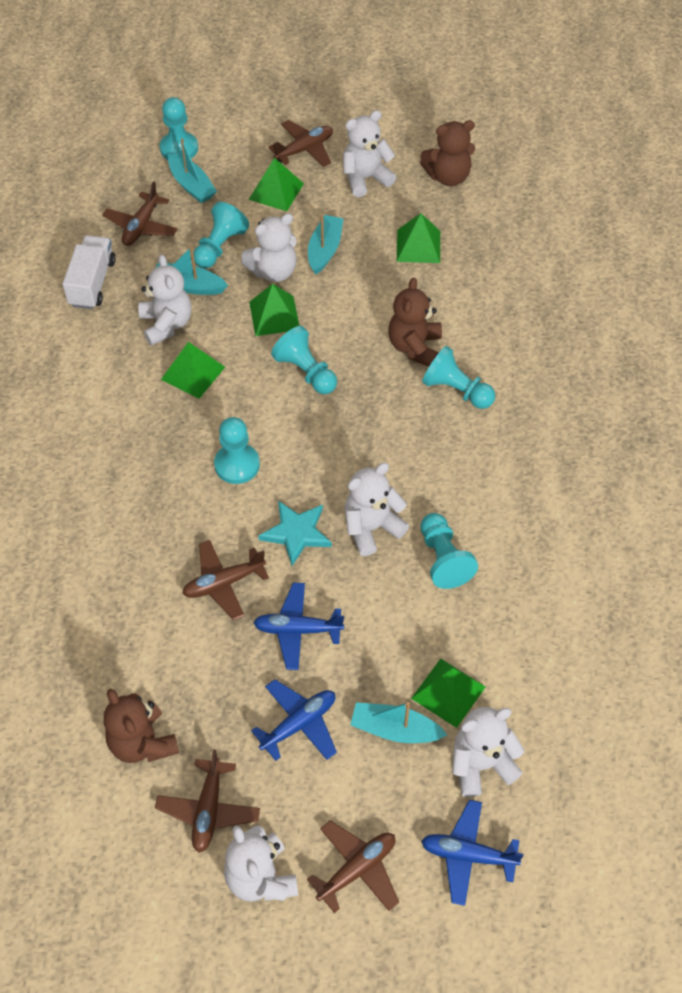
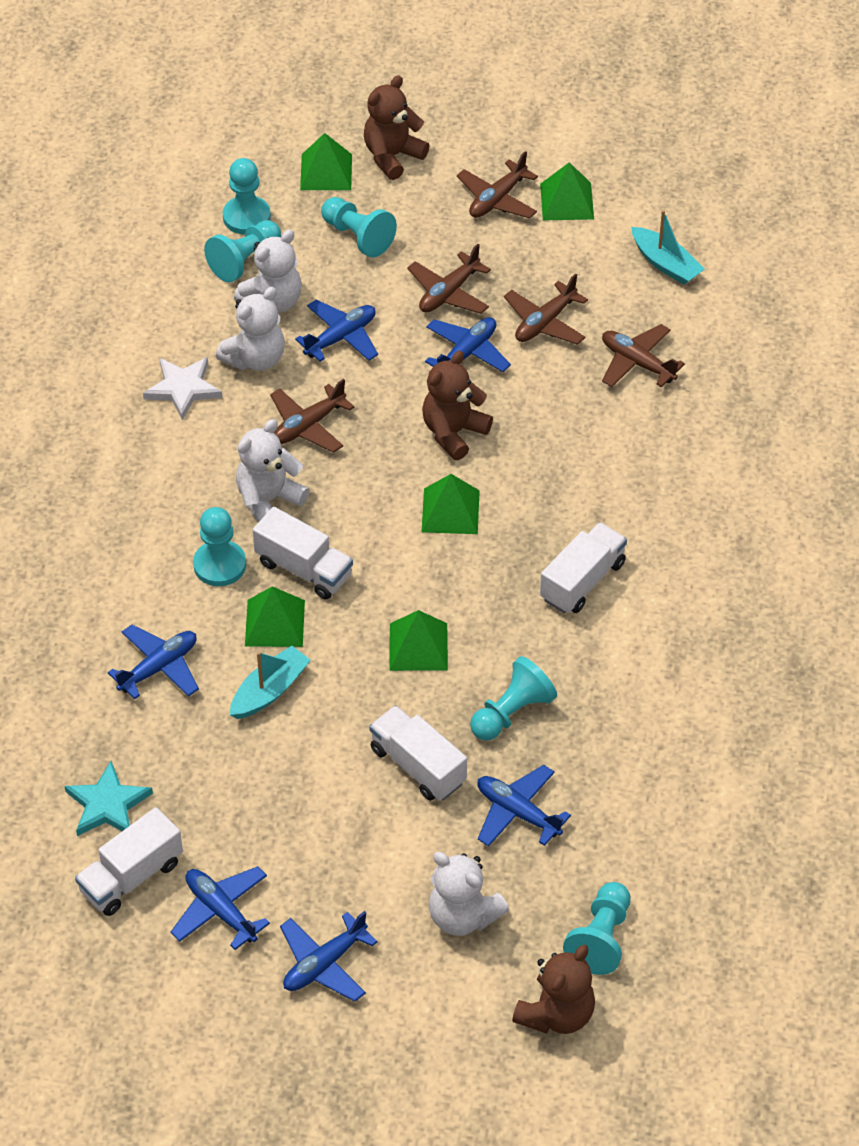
blue plane: 3 -> 6
turquoise boat: 4 -> 2
white star: 0 -> 1
white teddy bear: 6 -> 4
white truck: 1 -> 4

